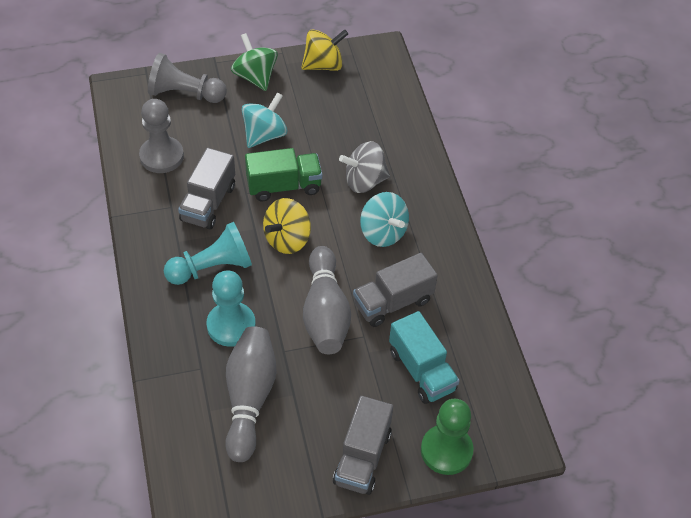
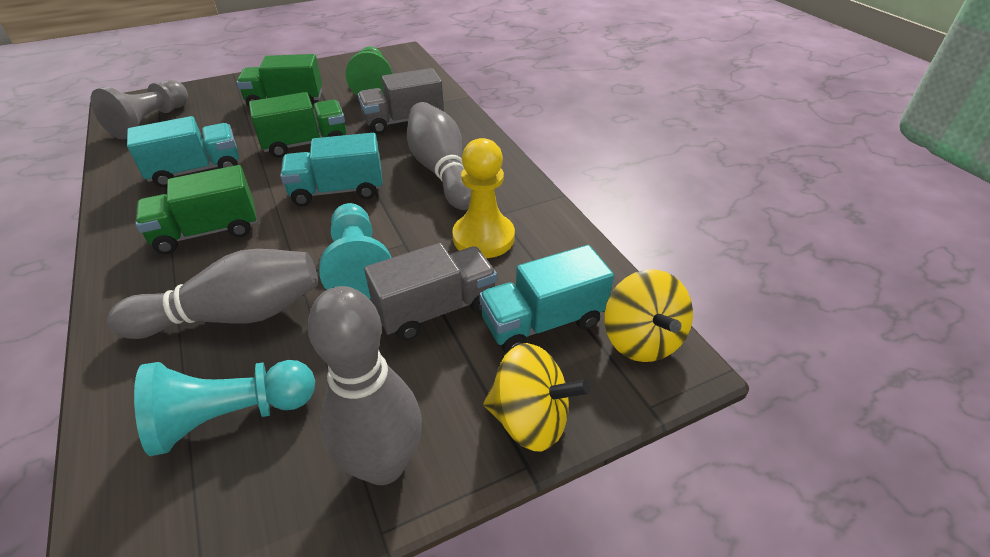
green spinning top: 1 -> 0
green truck: 1 -> 3
grey bowling pin: 2 -> 3
grey pawn: 2 -> 1
grey spinning top: 1 -> 0
grey truck: 3 -> 2
turquoise spinning top: 2 -> 0
turquoise truck: 1 -> 3
yellow pawn: 0 -> 1

